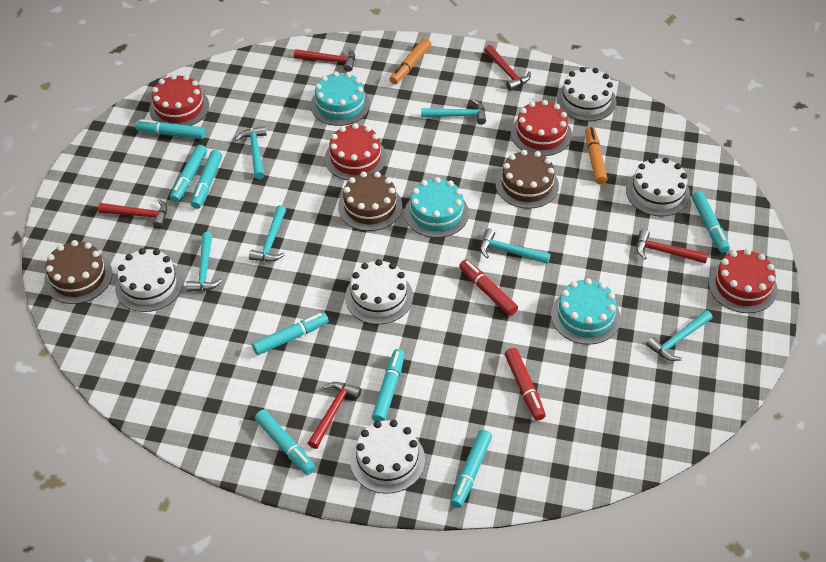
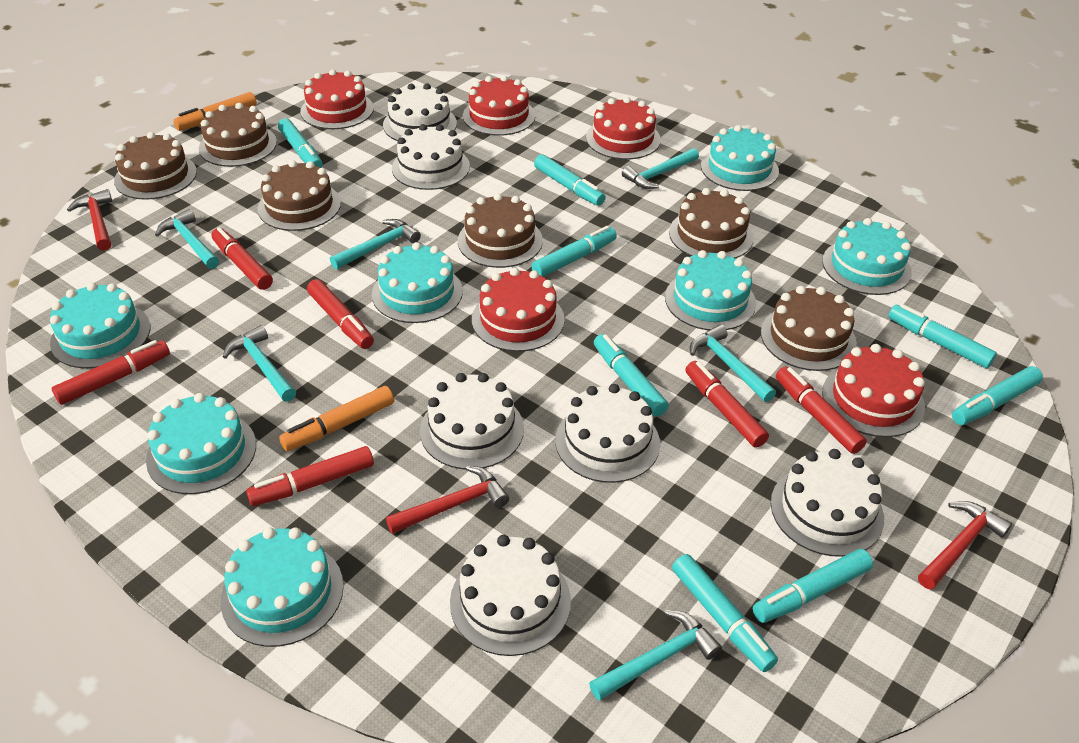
brown cake: 3 -> 6
red cake: 4 -> 5
red hammer: 5 -> 3
red marker: 2 -> 6
turquoise cake: 3 -> 7
white cake: 5 -> 6

